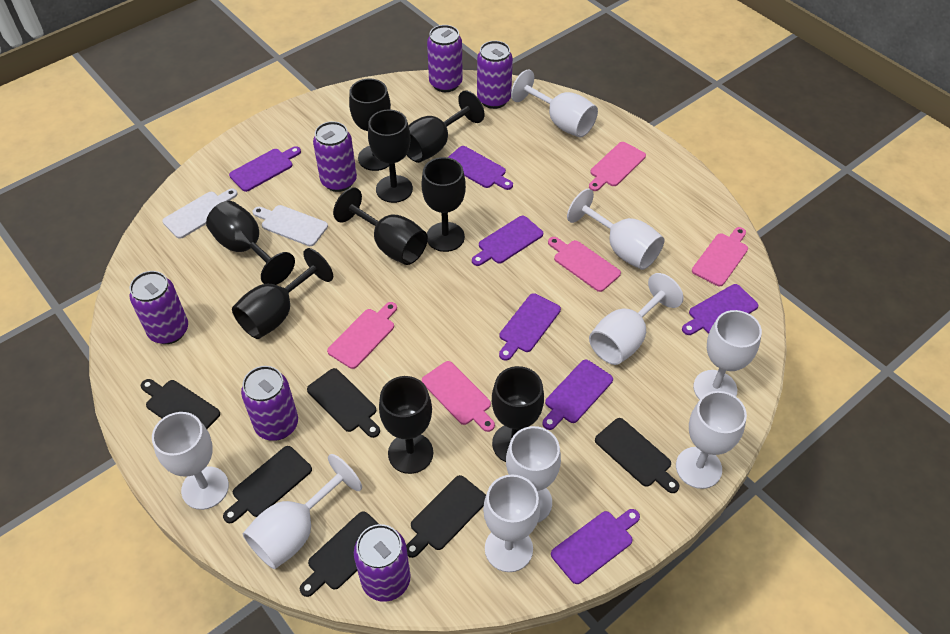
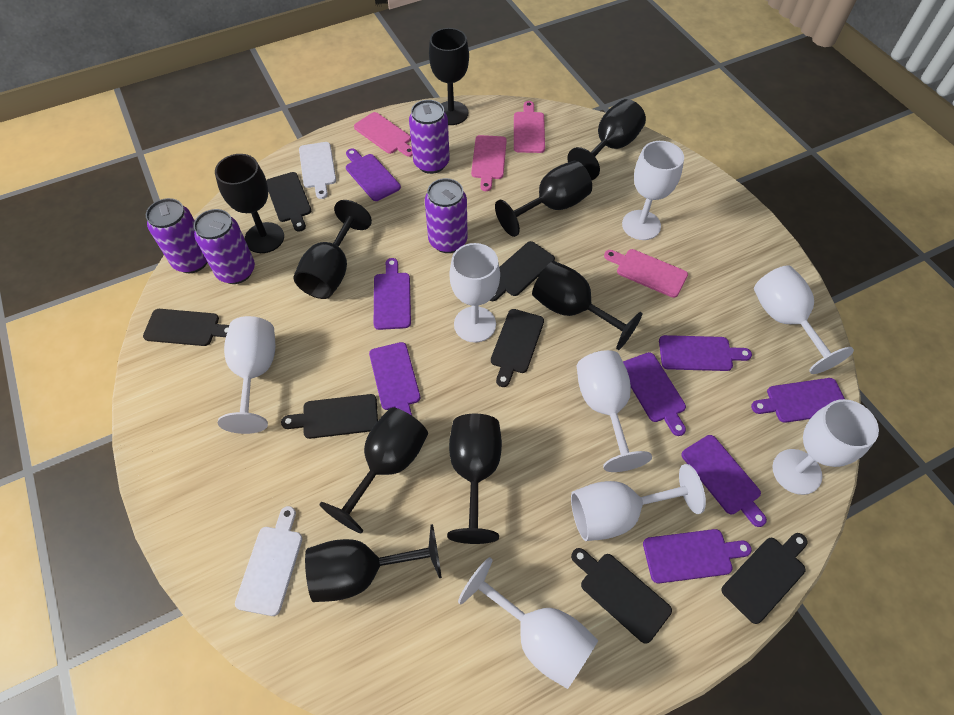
black cutting board: 6 -> 7
pink cutting board: 5 -> 4
purple can: 6 -> 4
purple cutting board: 7 -> 8
white goblet: 9 -> 8

